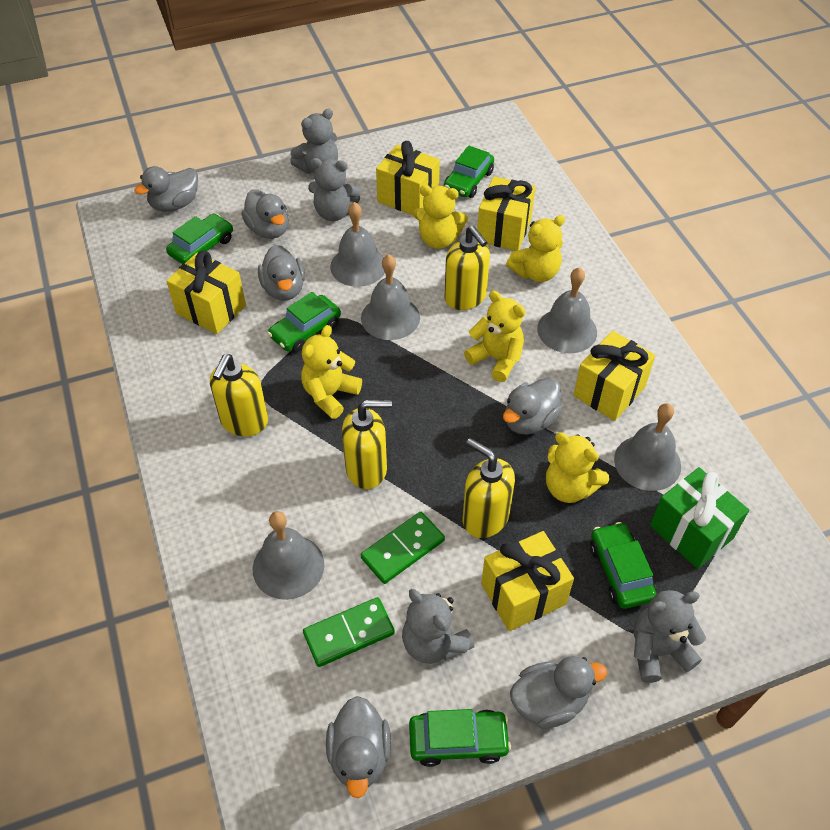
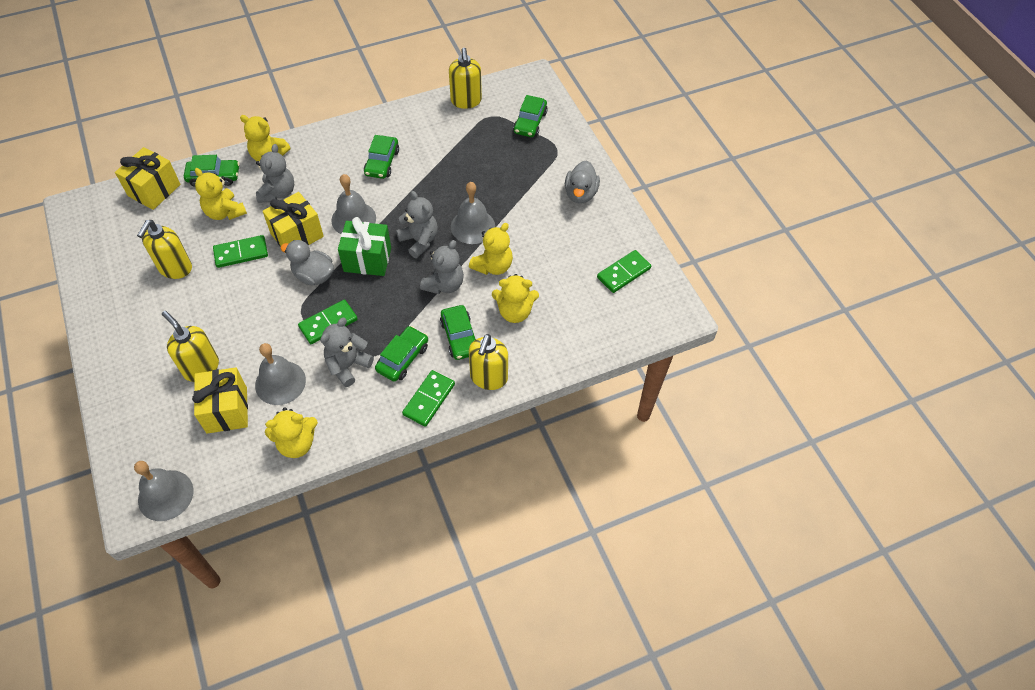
green domino: 2 -> 4
grey bell: 5 -> 4
grey duck: 6 -> 2
yellow gift: 5 -> 3

